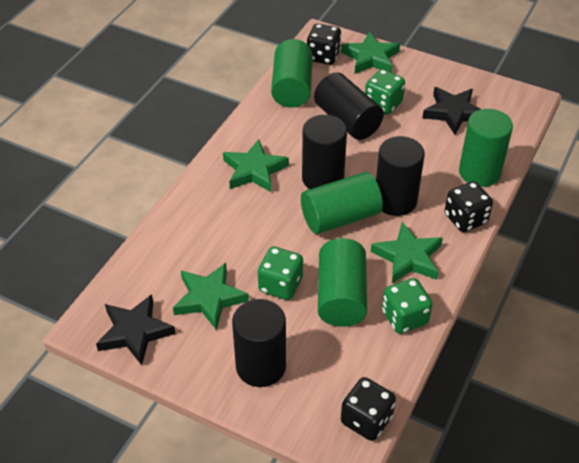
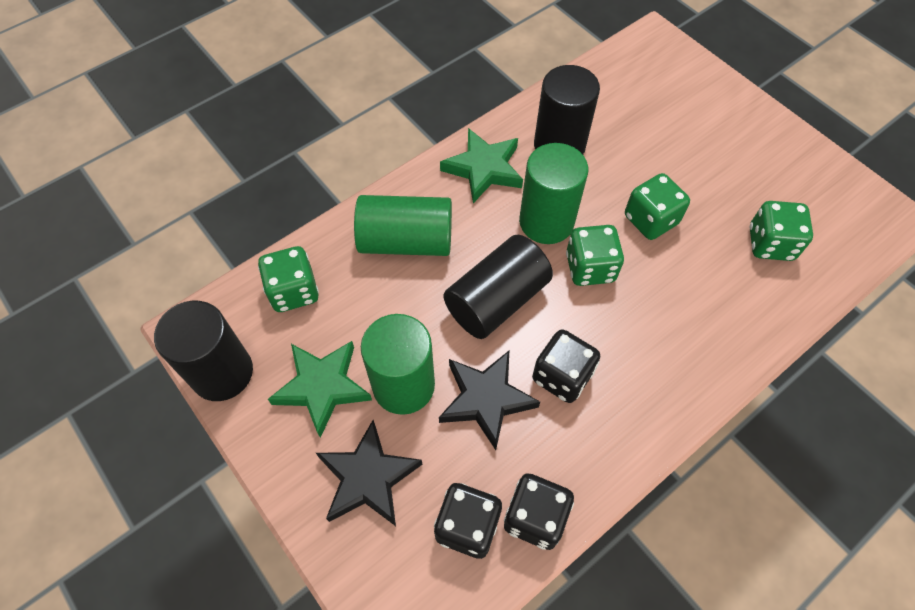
black cylinder: 4 -> 3
green cylinder: 4 -> 3
green dice: 3 -> 4
green star: 4 -> 2

